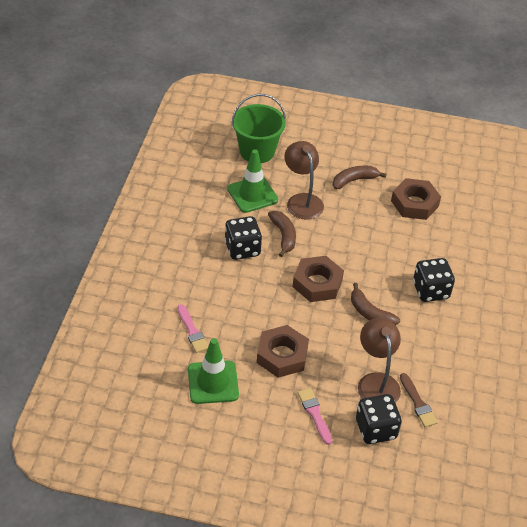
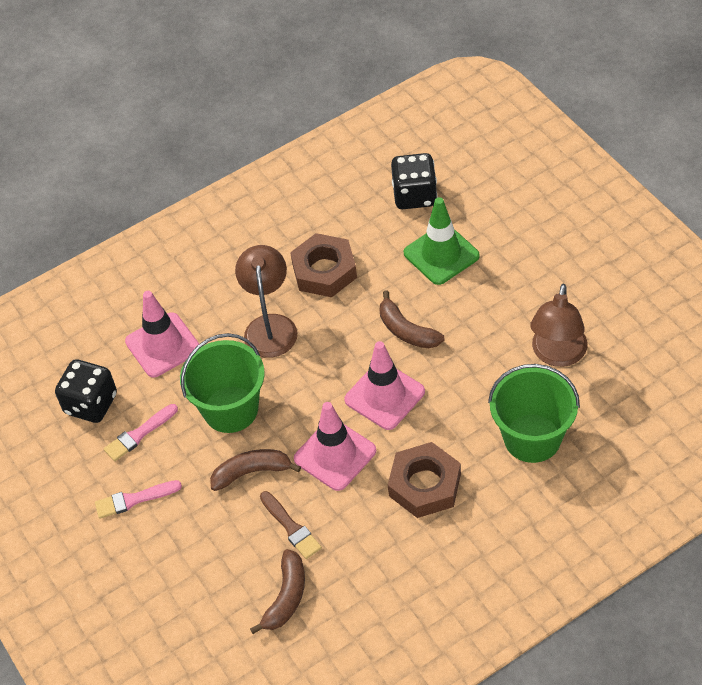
black dice: 3 -> 2
brown nut: 3 -> 2
green bucket: 1 -> 2
green traffic cone: 2 -> 1
pink traffic cone: 0 -> 3

